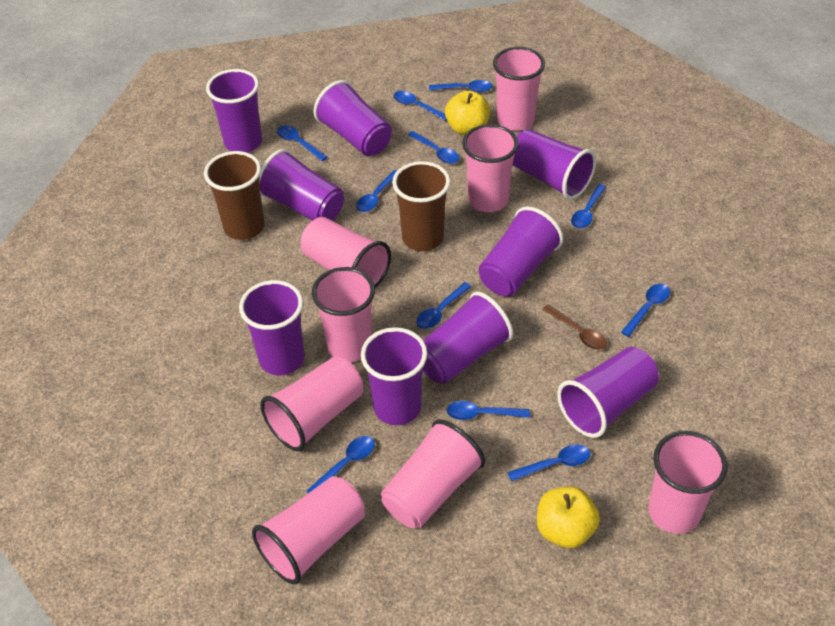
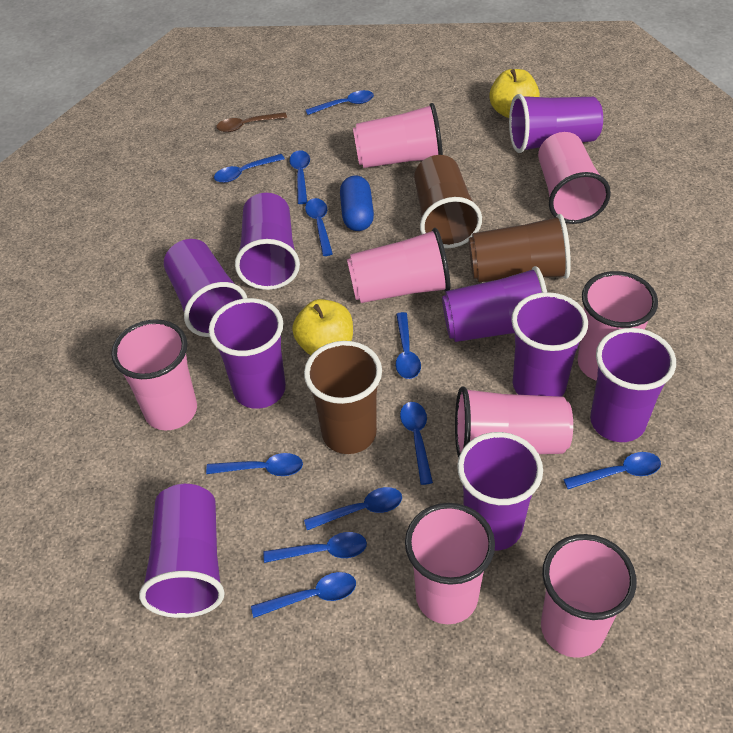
blue capsule: 0 -> 1
brown cup: 2 -> 3

